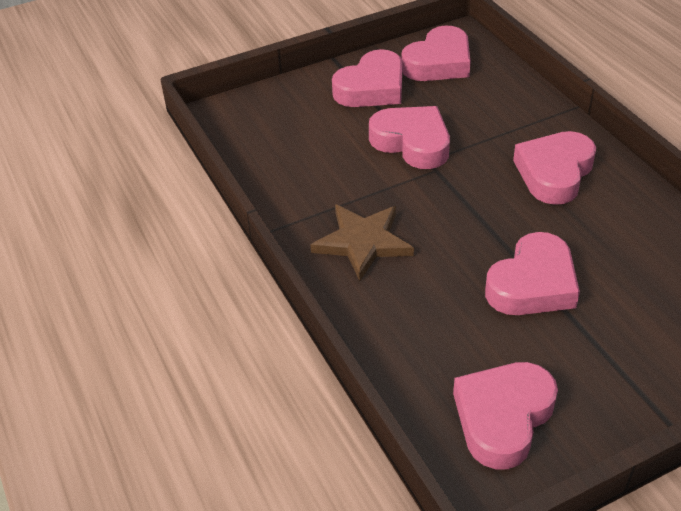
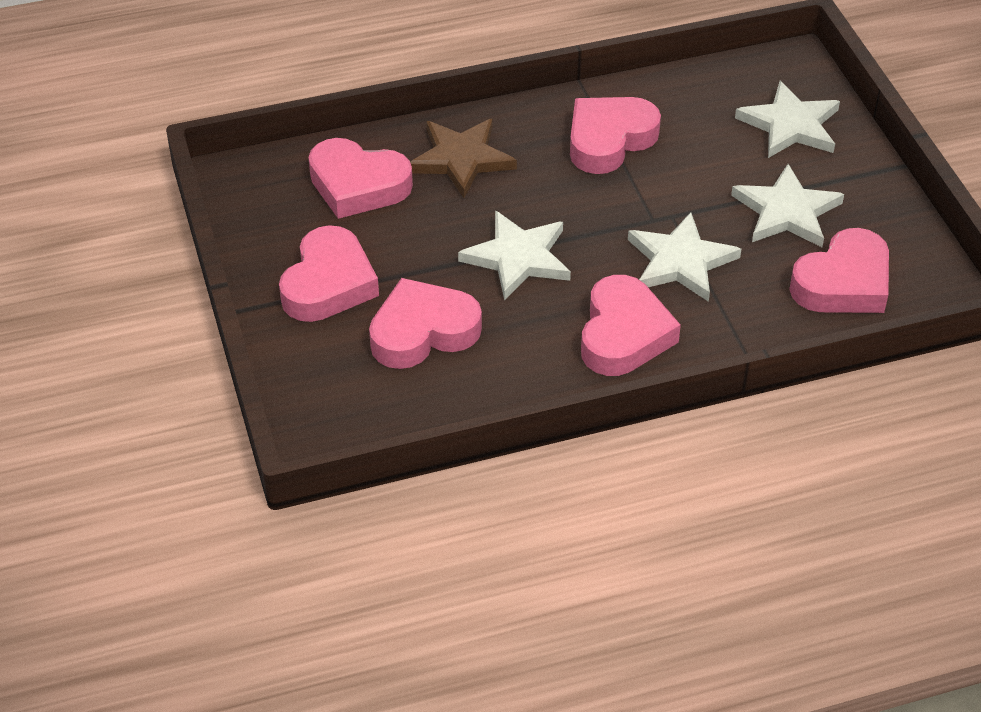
white star: 0 -> 4

